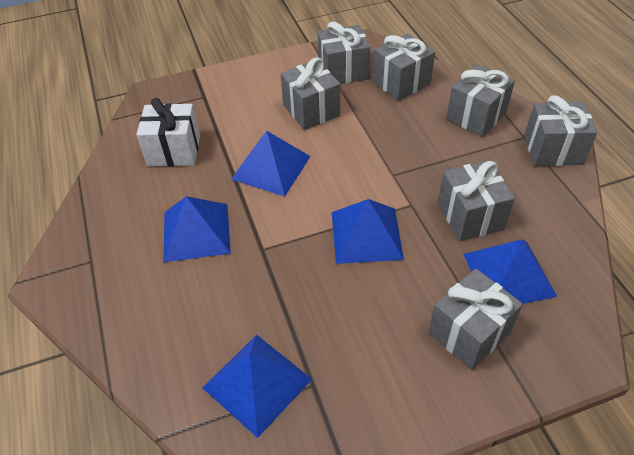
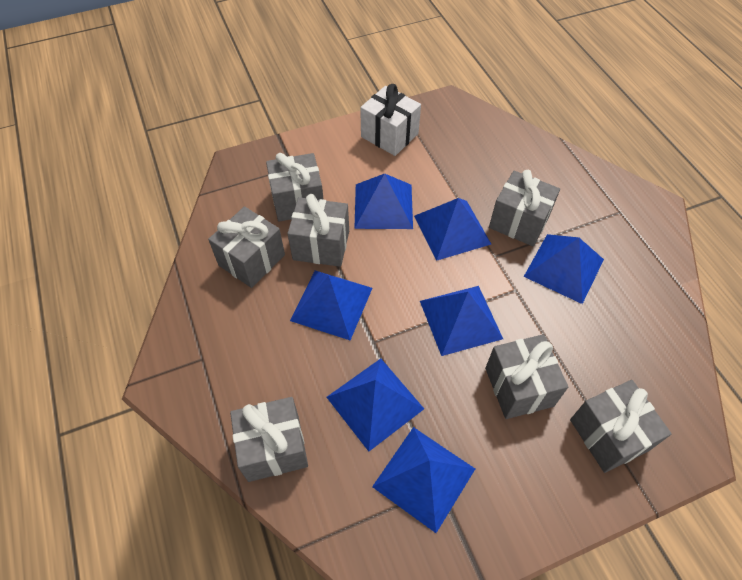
blue pyramid: 5 -> 7

